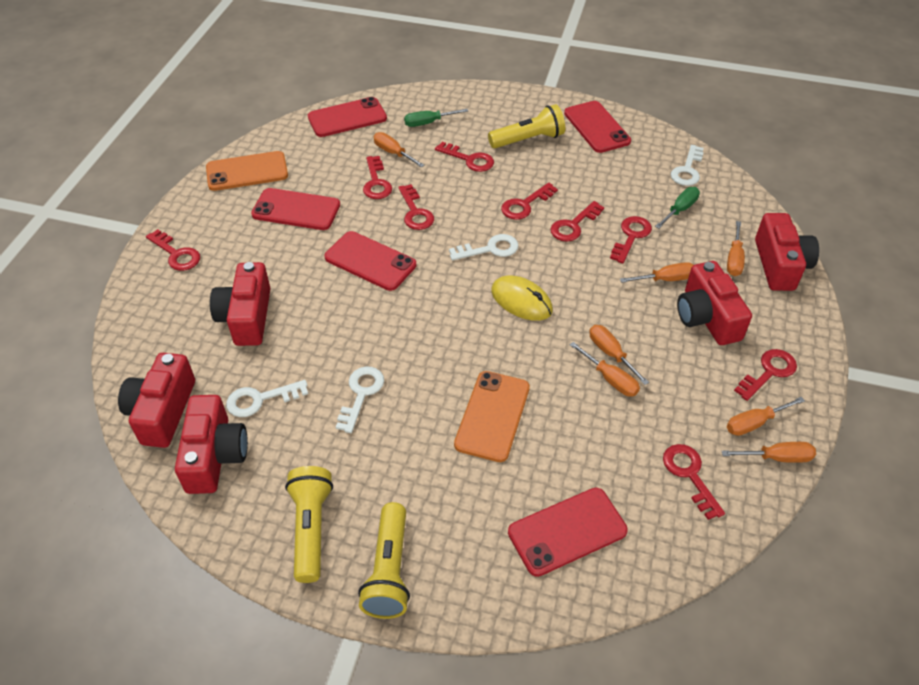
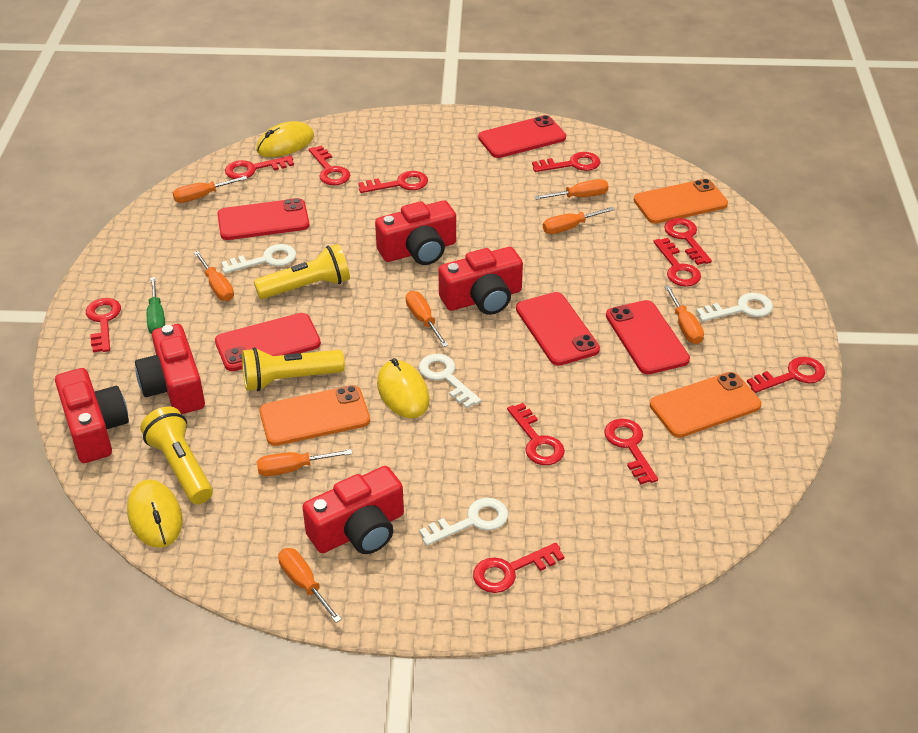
green screwdriver: 2 -> 1
orange phone: 2 -> 3
orange screwdriver: 7 -> 8
red key: 9 -> 11
yellow mouse: 1 -> 3

